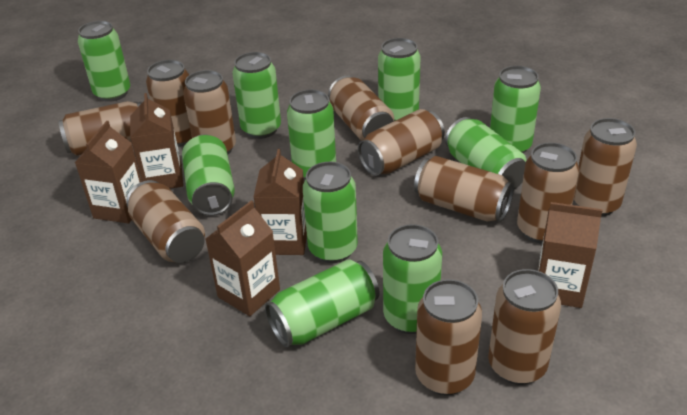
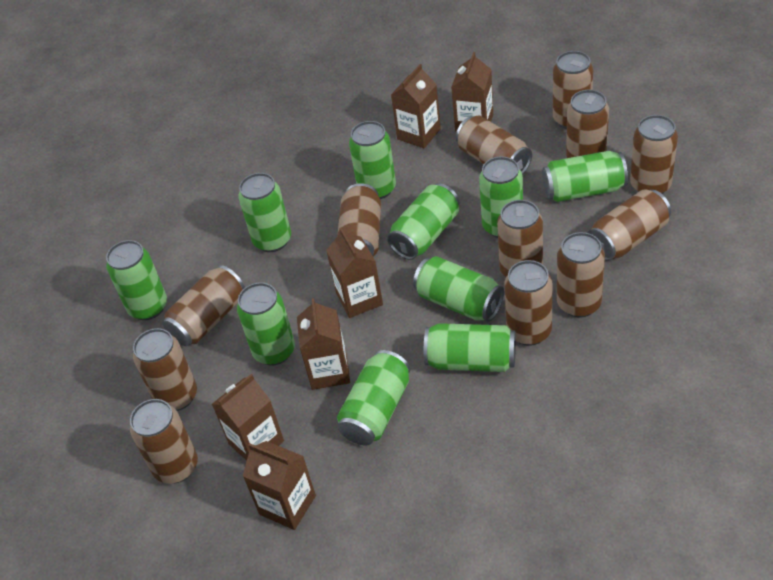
brown can: 11 -> 12
brown carton: 5 -> 6

